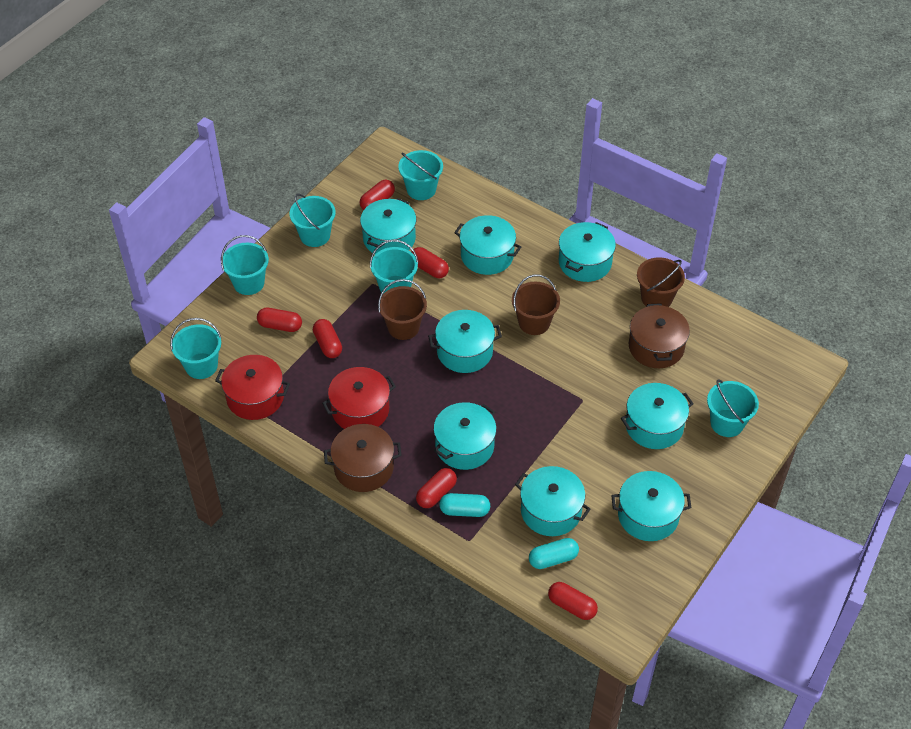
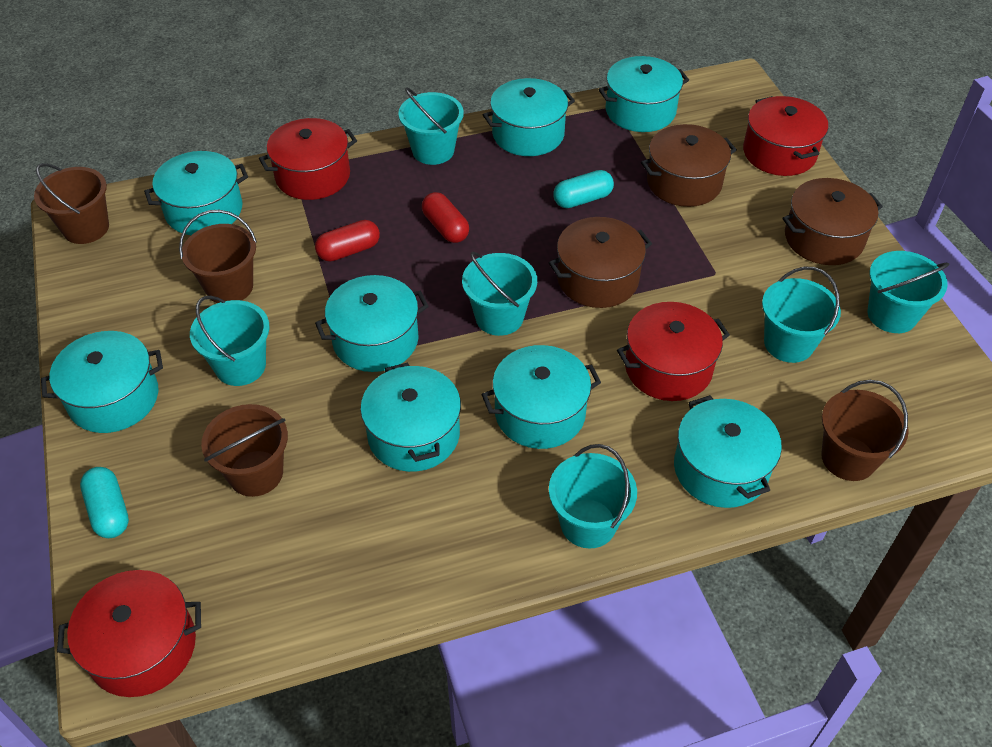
brown bucket: 3 -> 4
brown pot: 2 -> 3
red capsule: 6 -> 2
red pot: 2 -> 4

